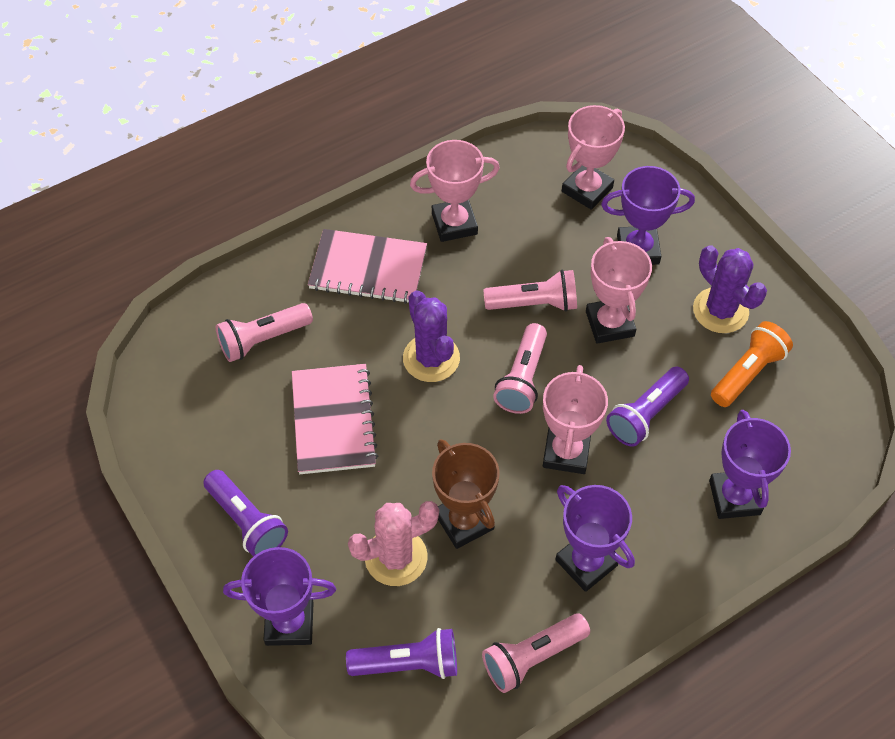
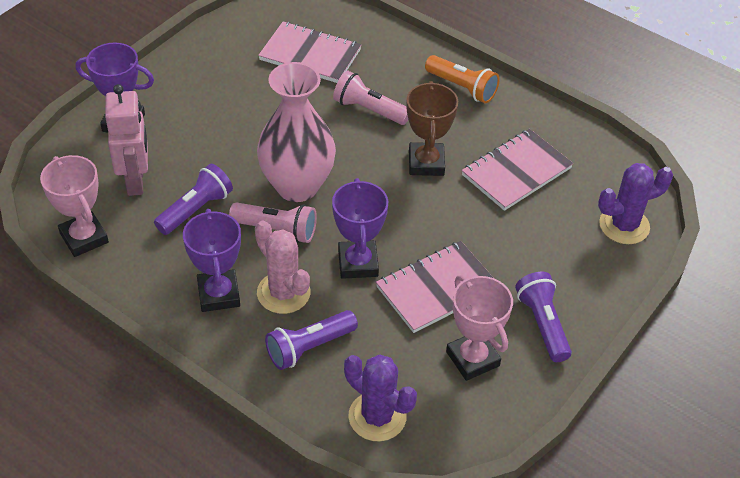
pink flashlight: 4 -> 2
pink notebook: 2 -> 3
pink robot: 0 -> 1
pink trophy: 4 -> 2
pink vase: 0 -> 1
purple trophy: 4 -> 3

